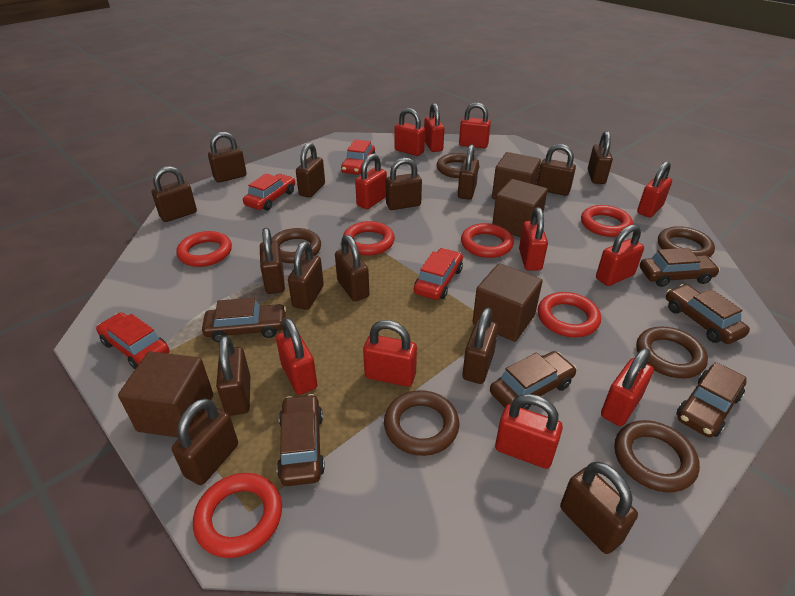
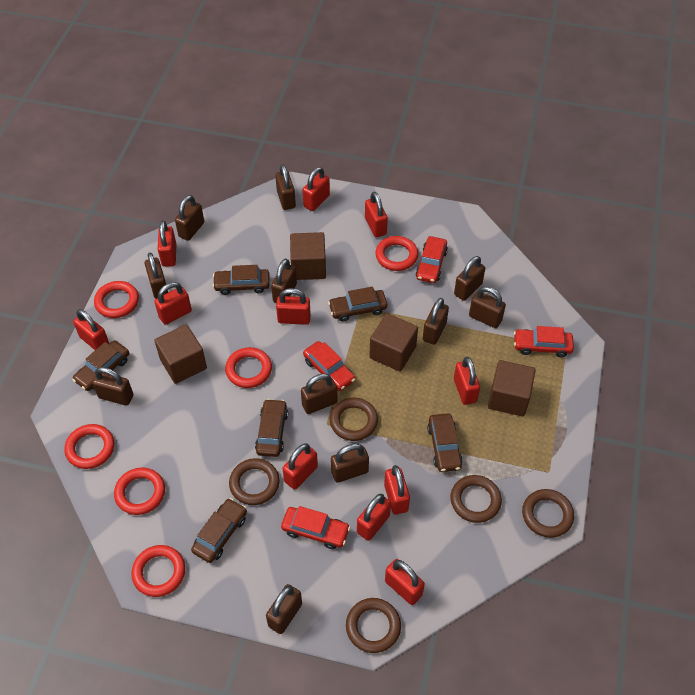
brown padlock: 14 -> 11
brown ring: 6 -> 5

